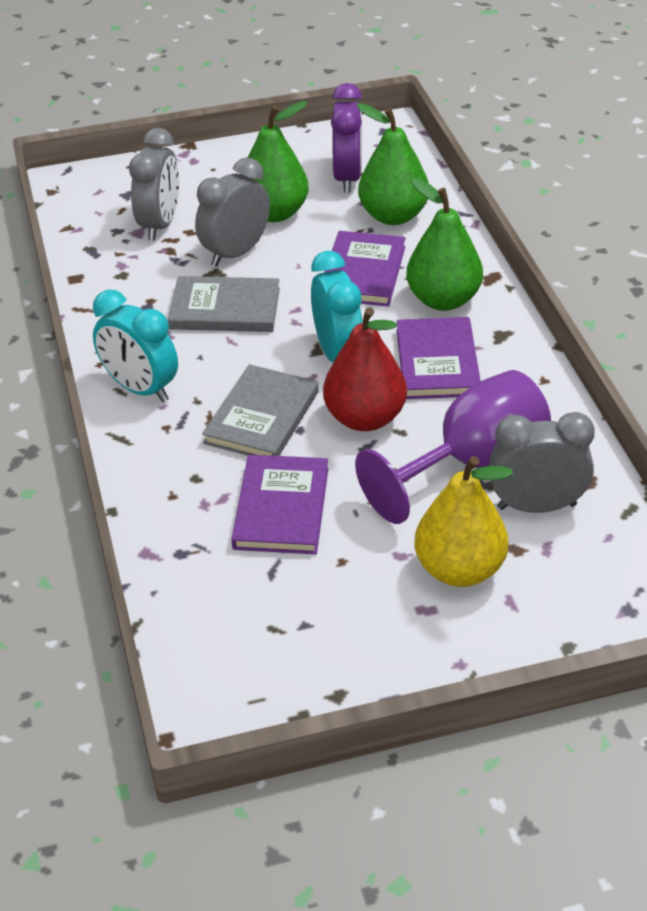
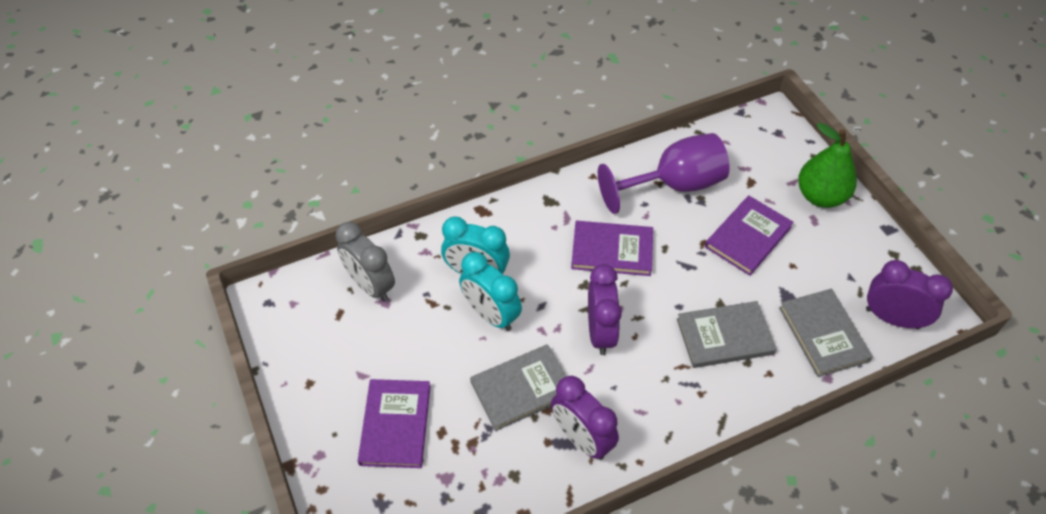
green pear: 3 -> 1
grey book: 2 -> 3
grey clock: 3 -> 1
purple clock: 1 -> 3
red pear: 1 -> 0
yellow pear: 1 -> 0

